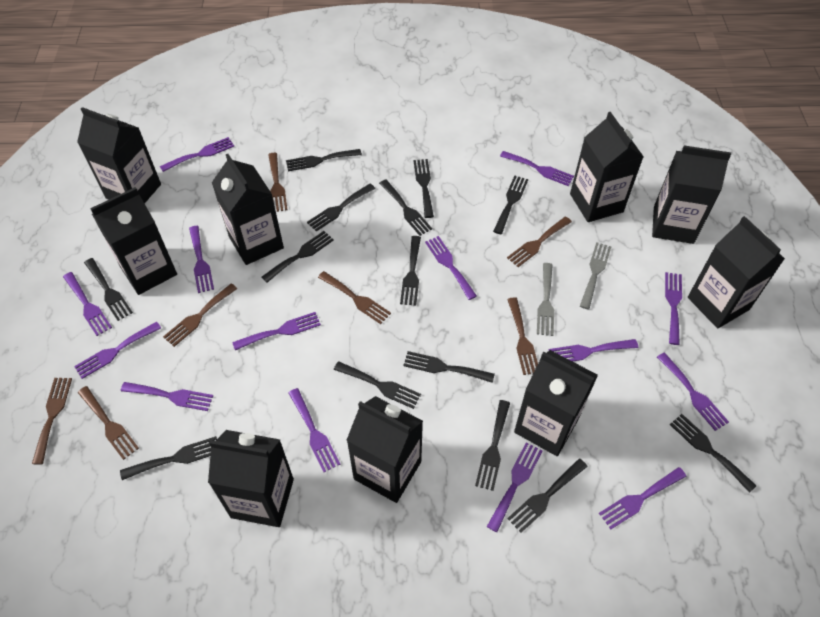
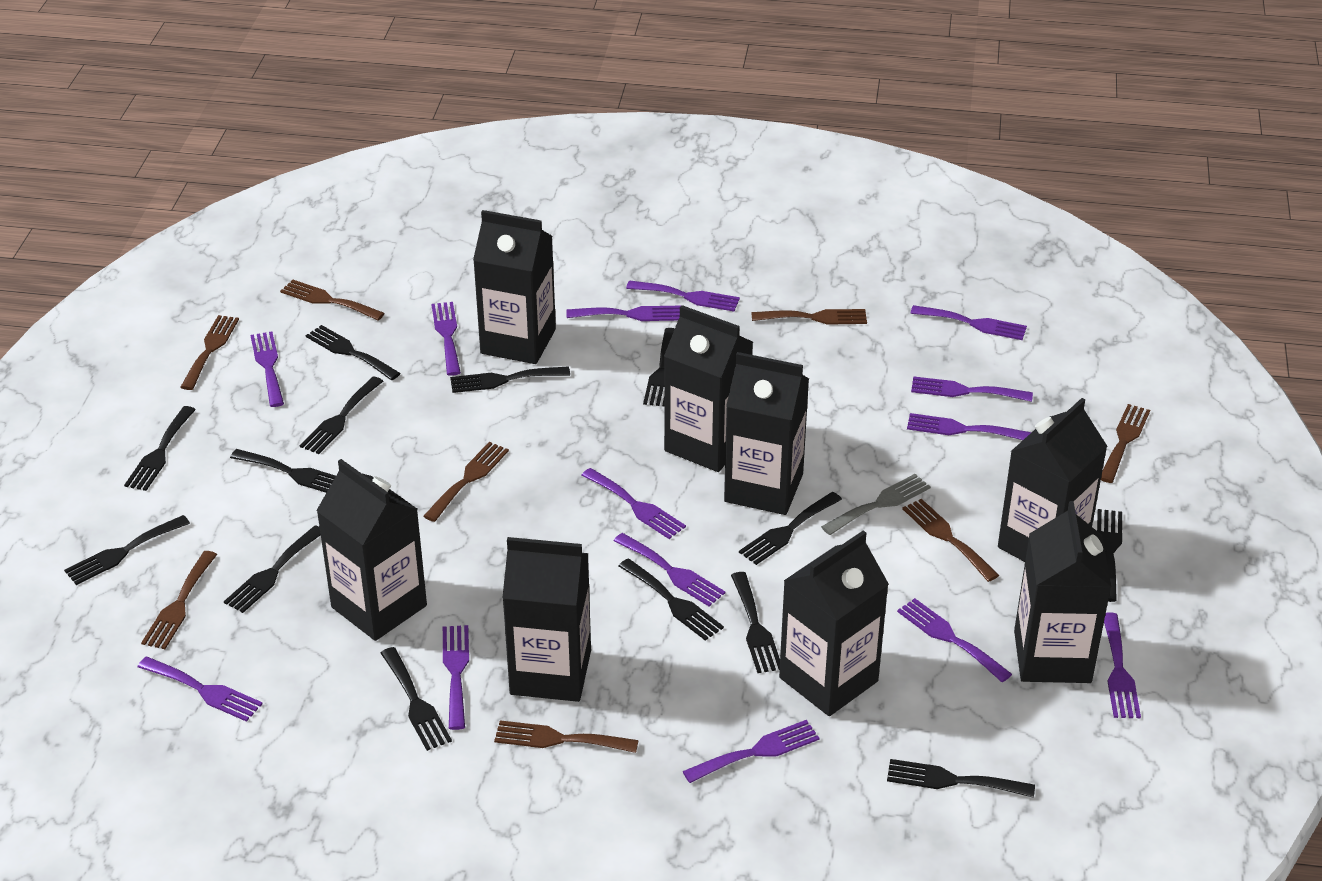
black carton: 9 -> 8
brown fork: 7 -> 8
grey fork: 2 -> 1

